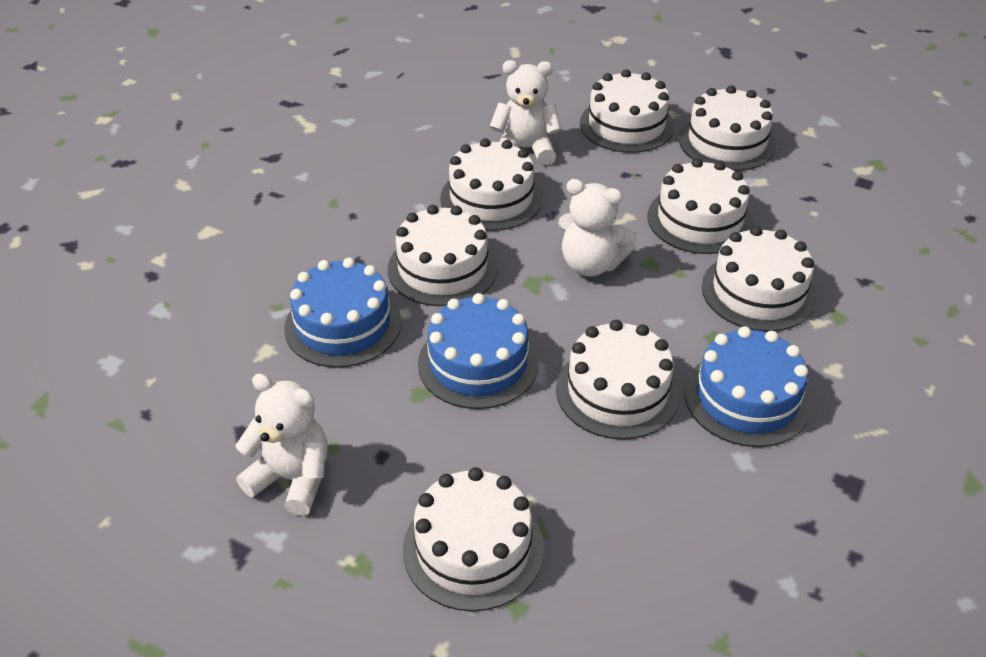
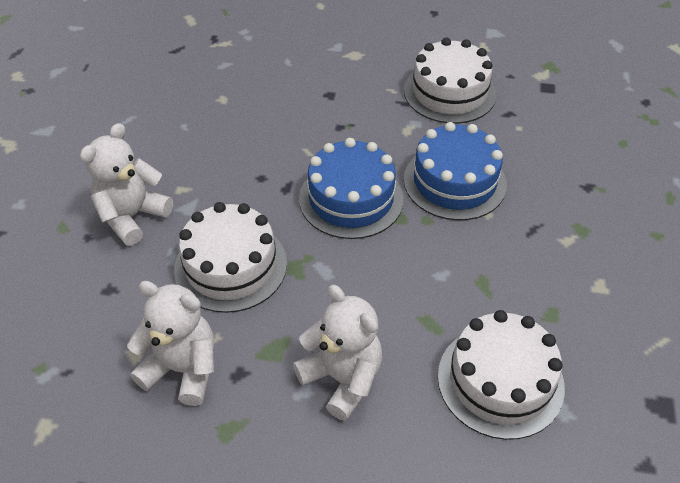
blue cake: 3 -> 2
white cake: 8 -> 3

